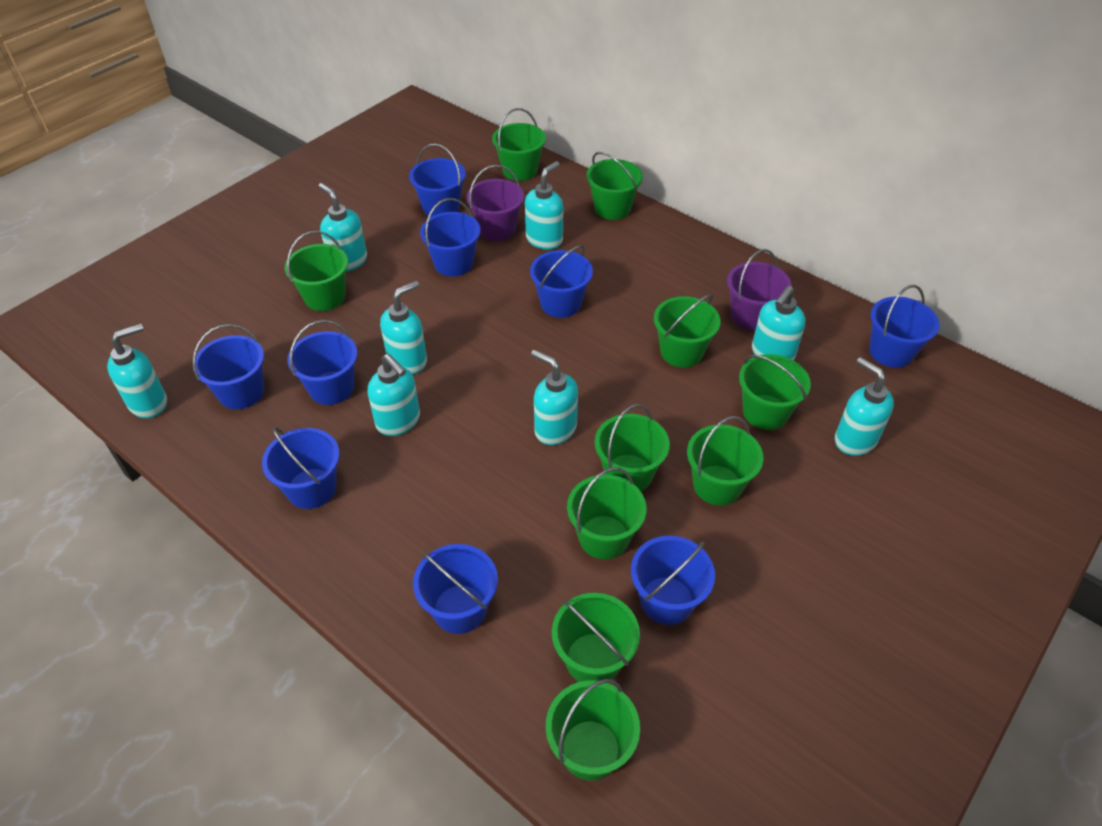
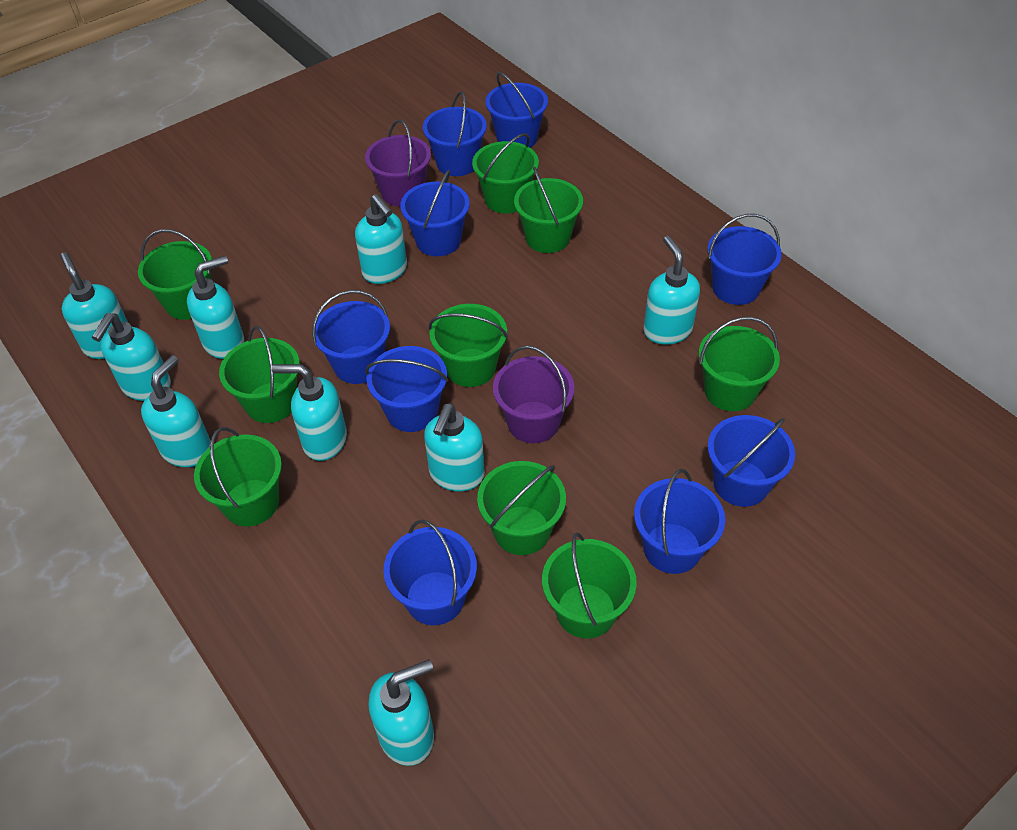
green bucket: 10 -> 9
turquoise soap dispenser: 8 -> 9

